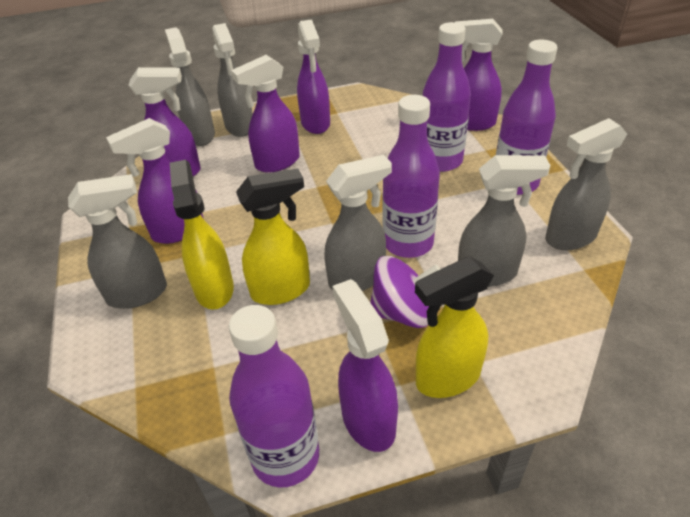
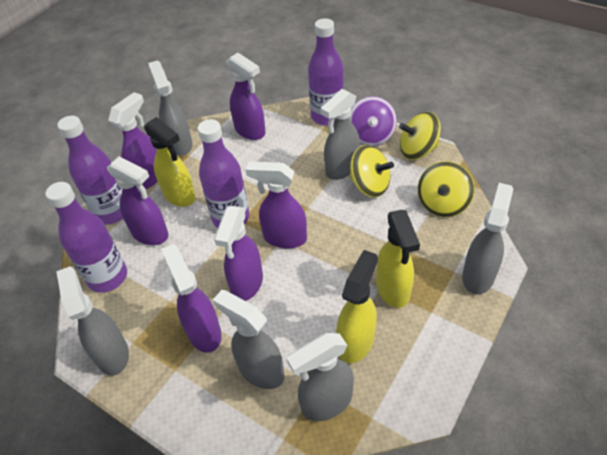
yellow spinning top: 0 -> 3

